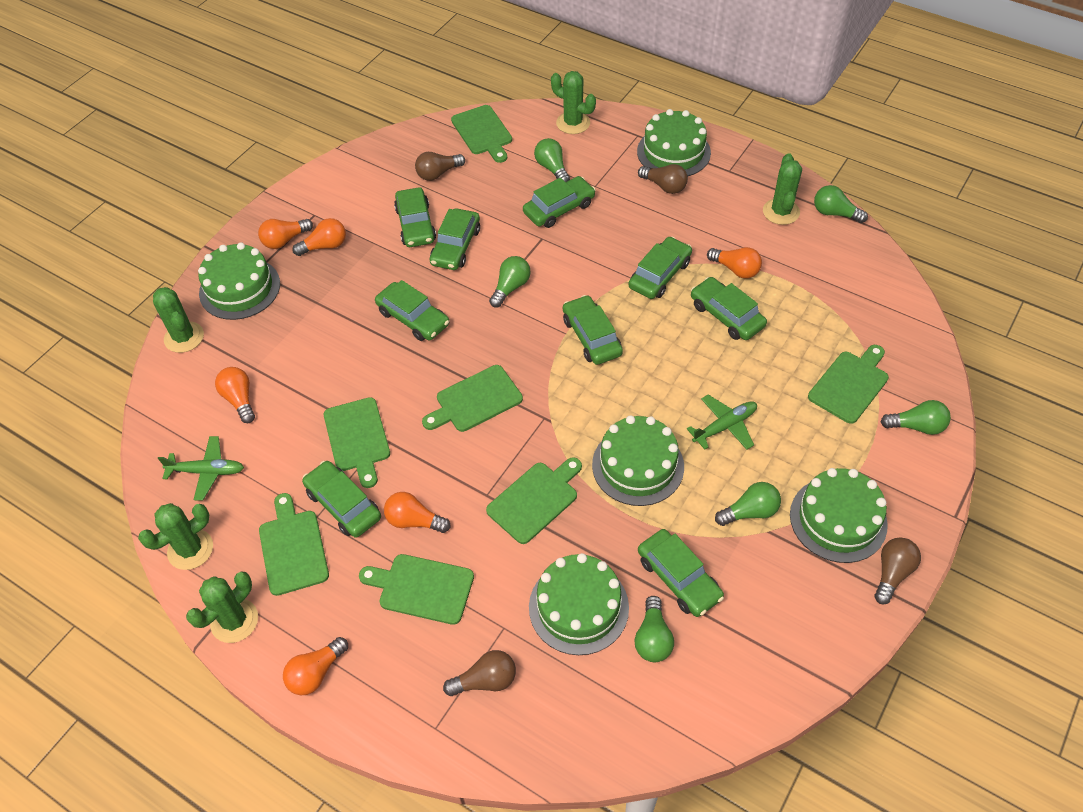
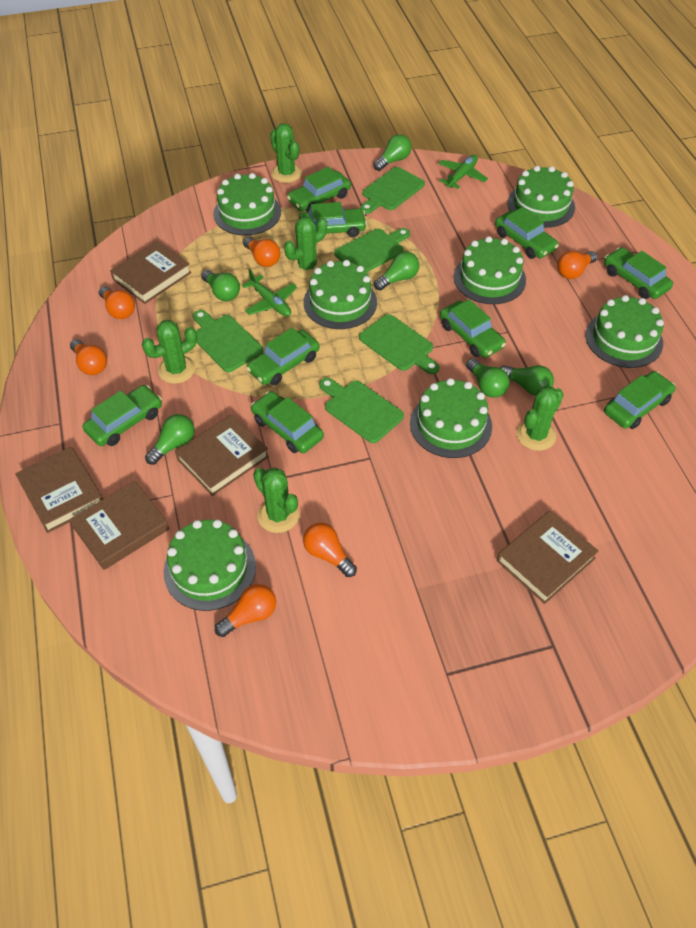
brown book: 0 -> 5
brown light bulb: 4 -> 0
green cake: 5 -> 7
green cutting board: 7 -> 5

